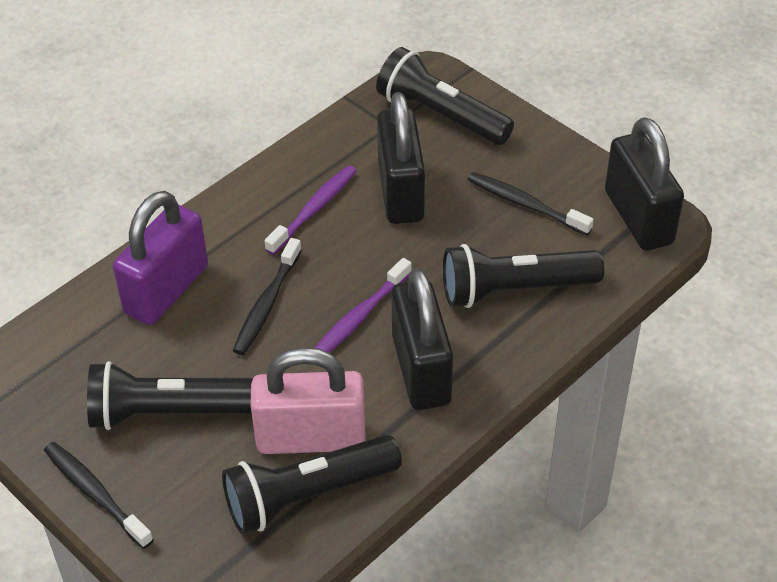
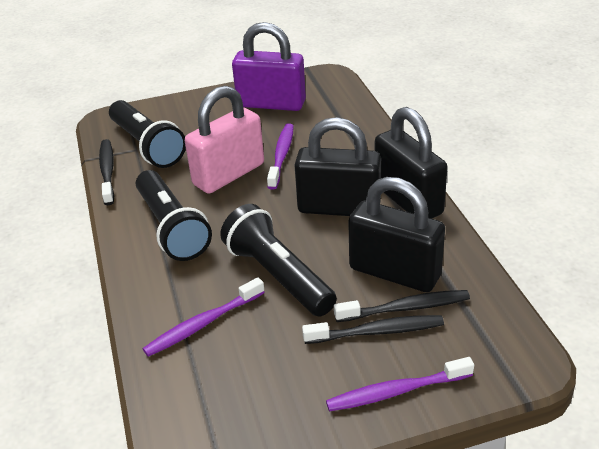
black flashlight: 4 -> 3
purple toothbrush: 2 -> 3

